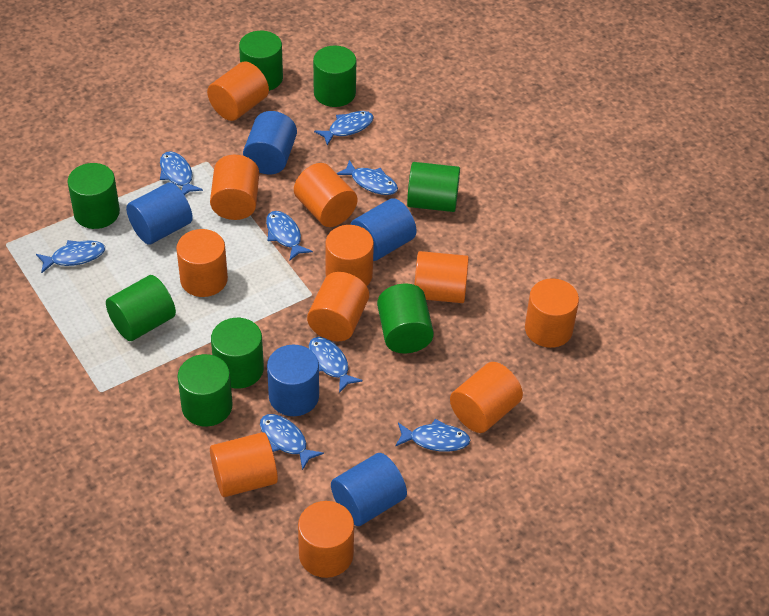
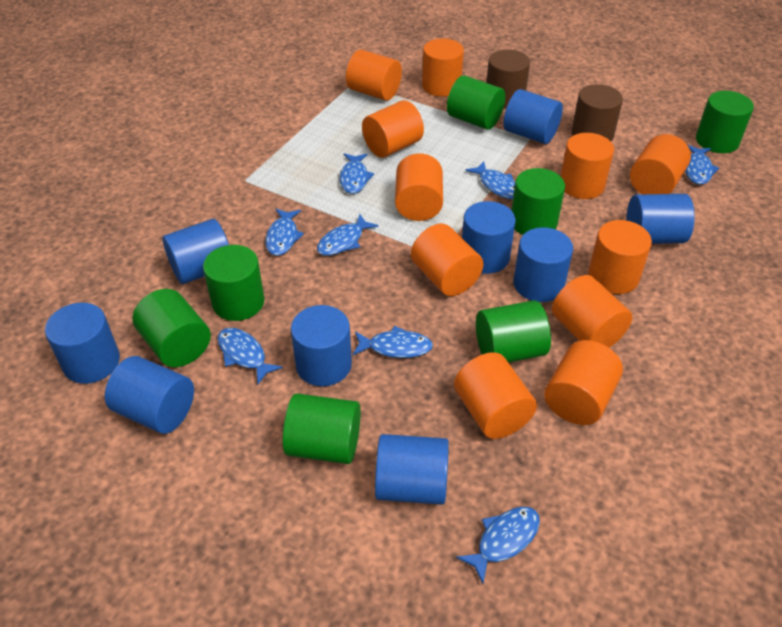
blue cylinder: 5 -> 9
brown cylinder: 0 -> 2
green cylinder: 8 -> 7

